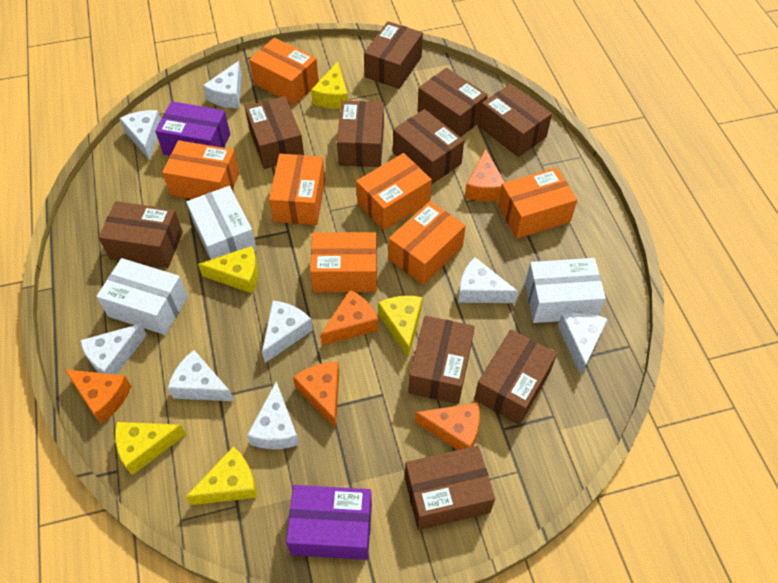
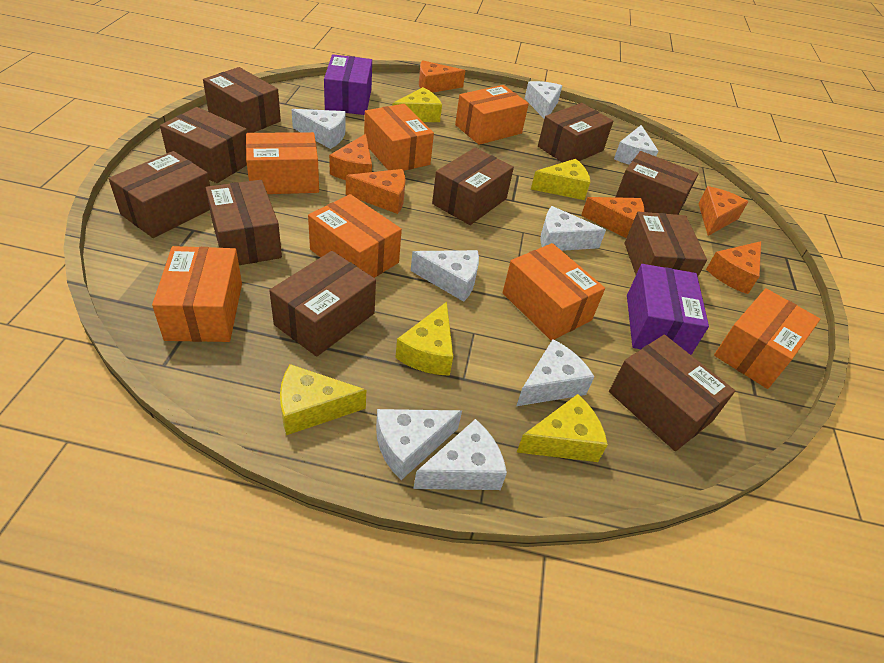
orange cheese: 5 -> 6
white box: 3 -> 0

